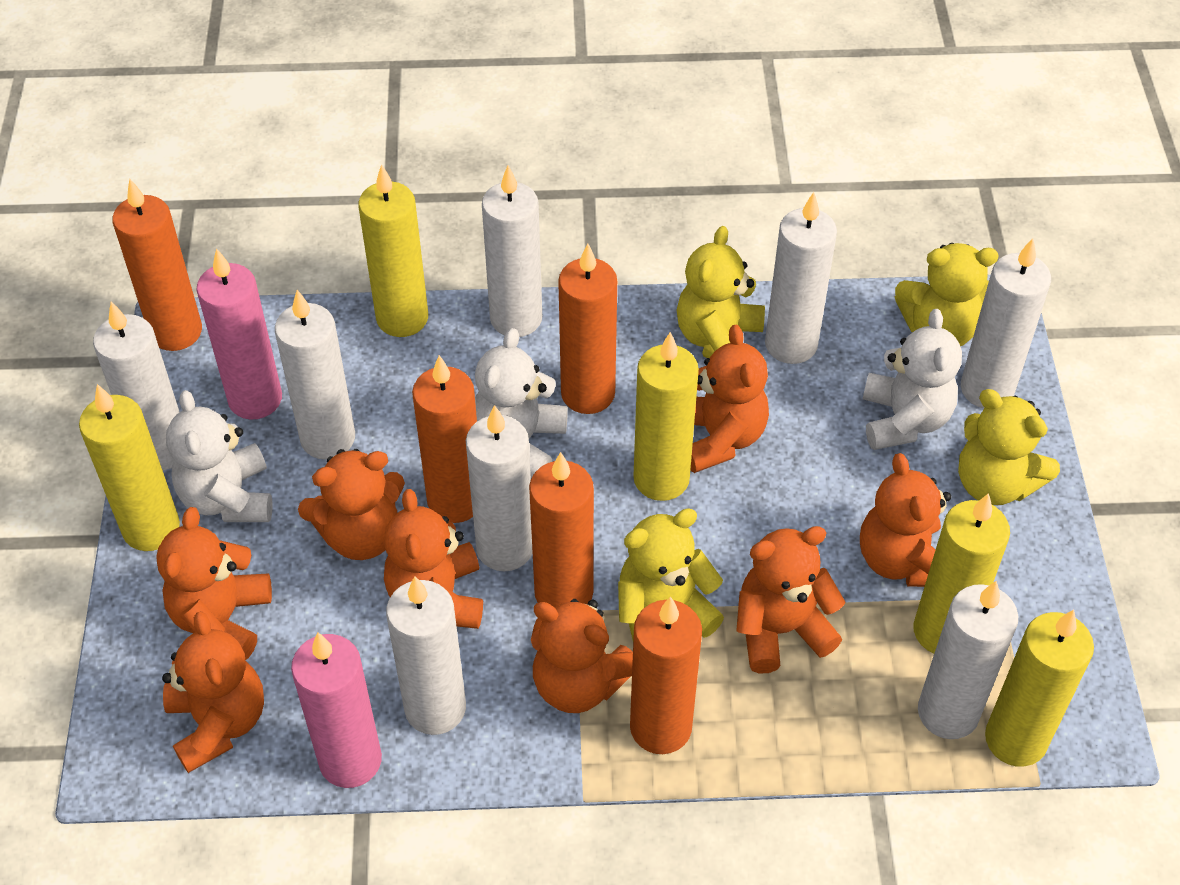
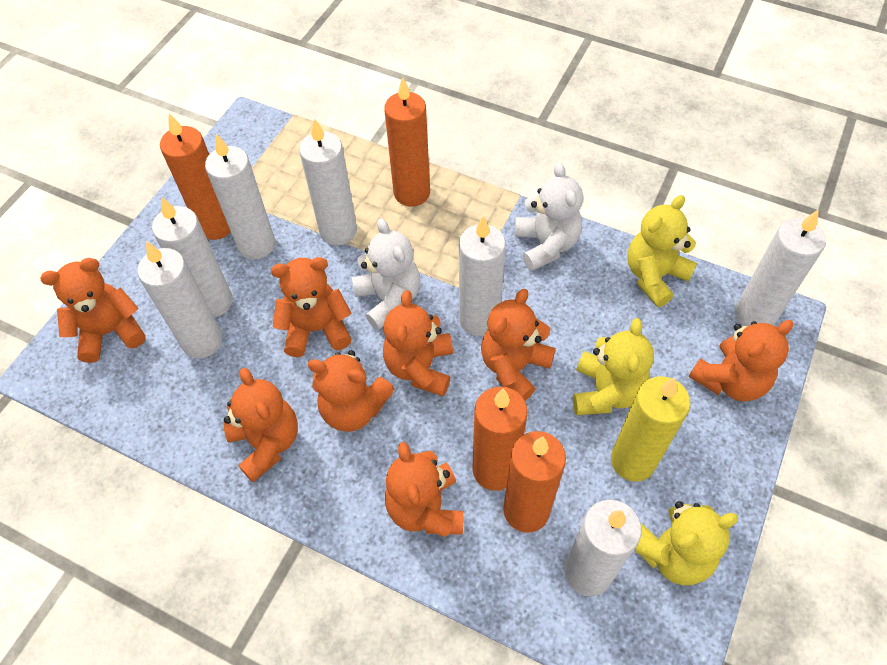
orange candle: 5 -> 4
pink candle: 2 -> 0
white candle: 8 -> 7
white teddy bear: 3 -> 2
yellow candle: 5 -> 1
yellow teddy bear: 4 -> 3

